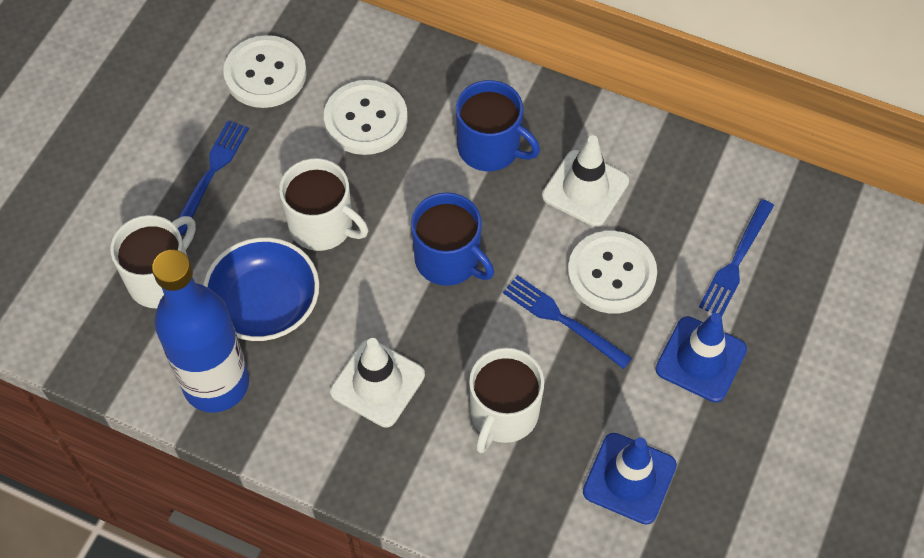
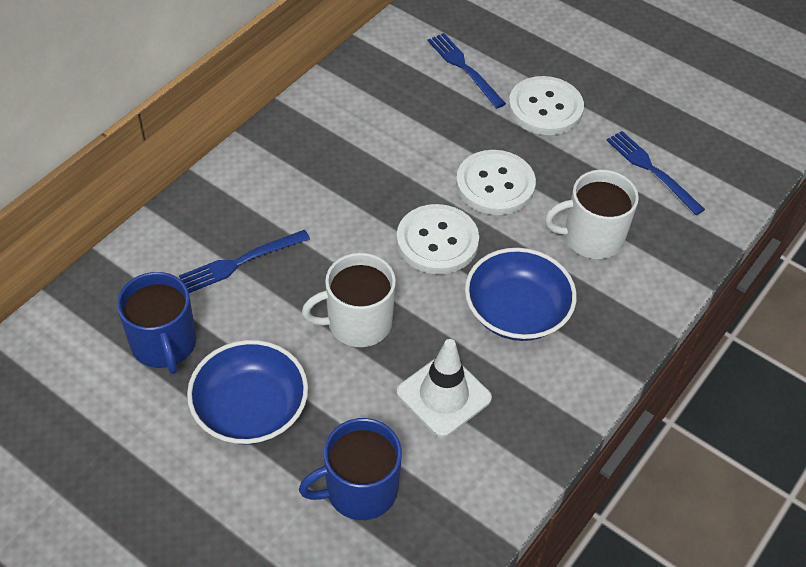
blue bottle: 1 -> 0
blue bowl: 1 -> 2
blue traffic cone: 2 -> 0
white mug: 3 -> 2
white traffic cone: 2 -> 1

